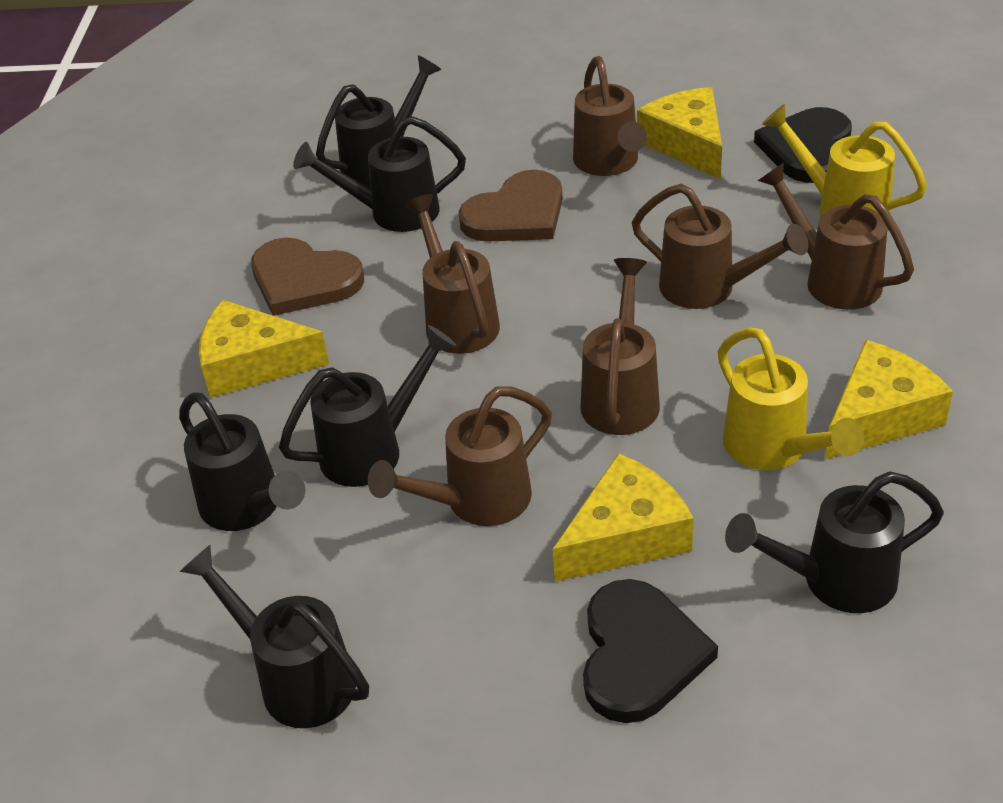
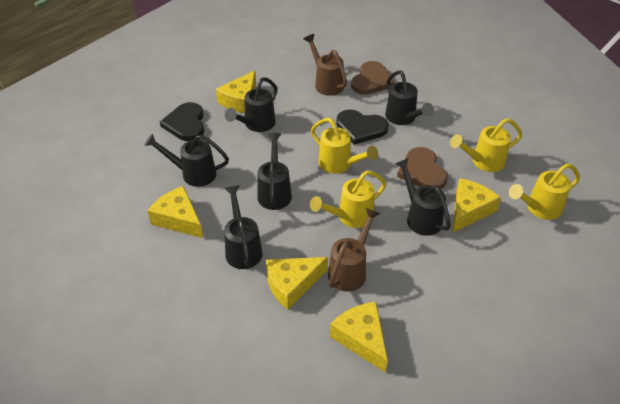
brown watering can: 6 -> 2
yellow cheese: 4 -> 5
yellow watering can: 2 -> 4

